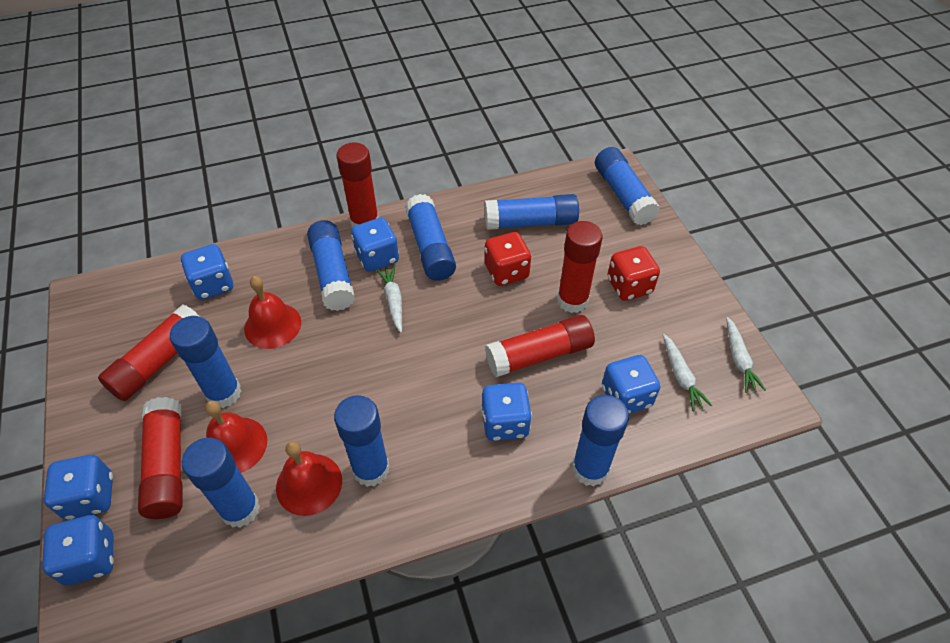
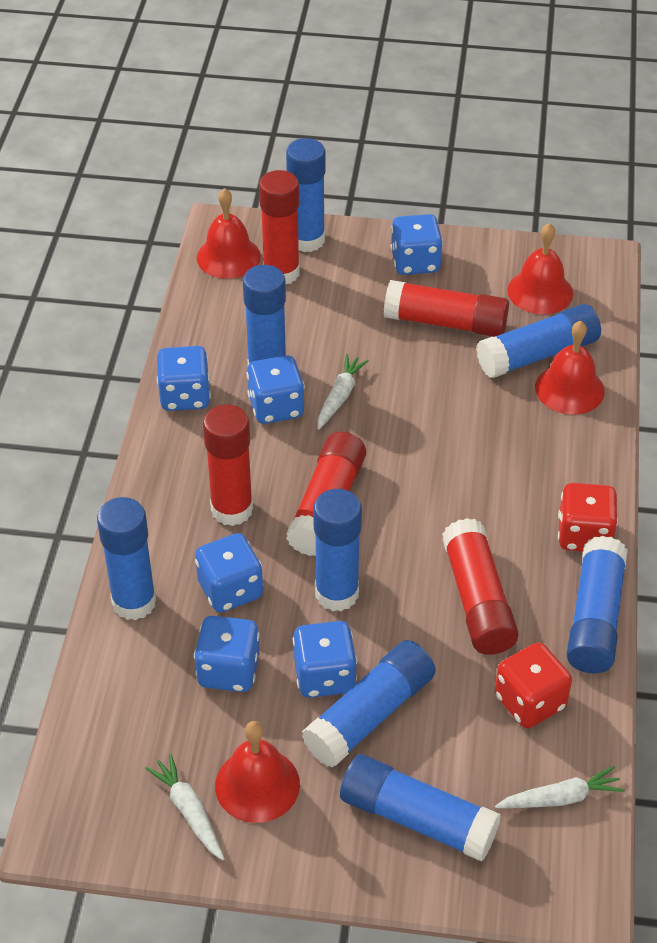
red bell: 3 -> 4

